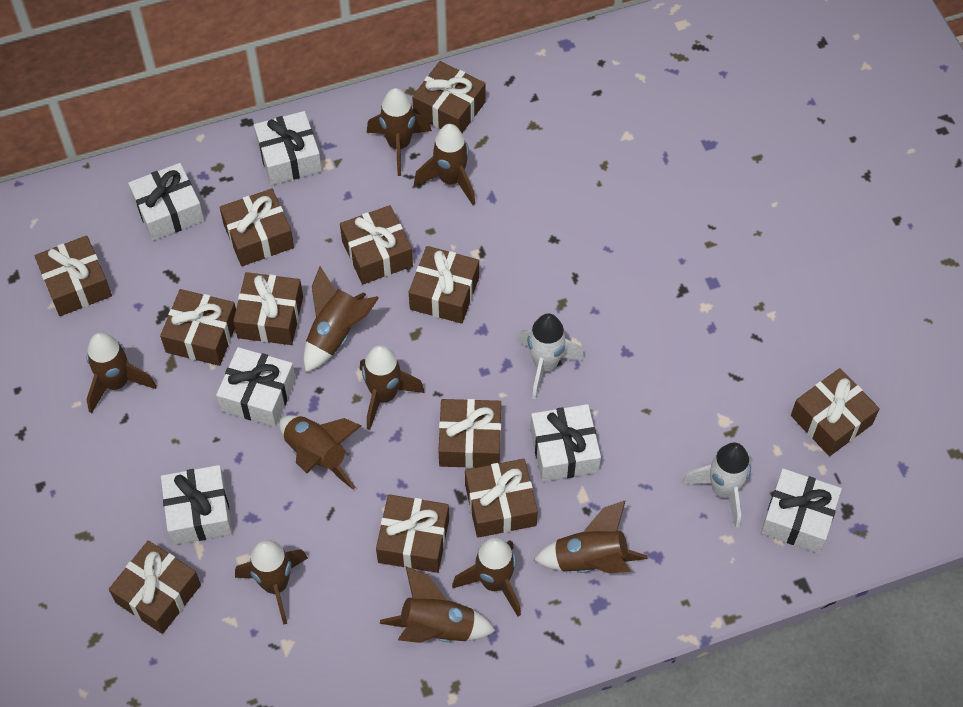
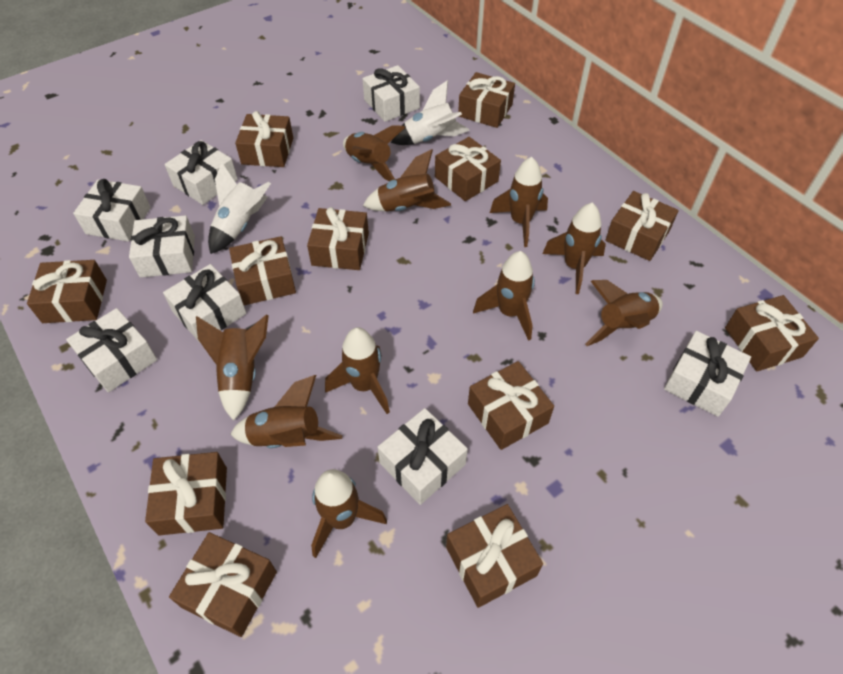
white gift: 6 -> 8

